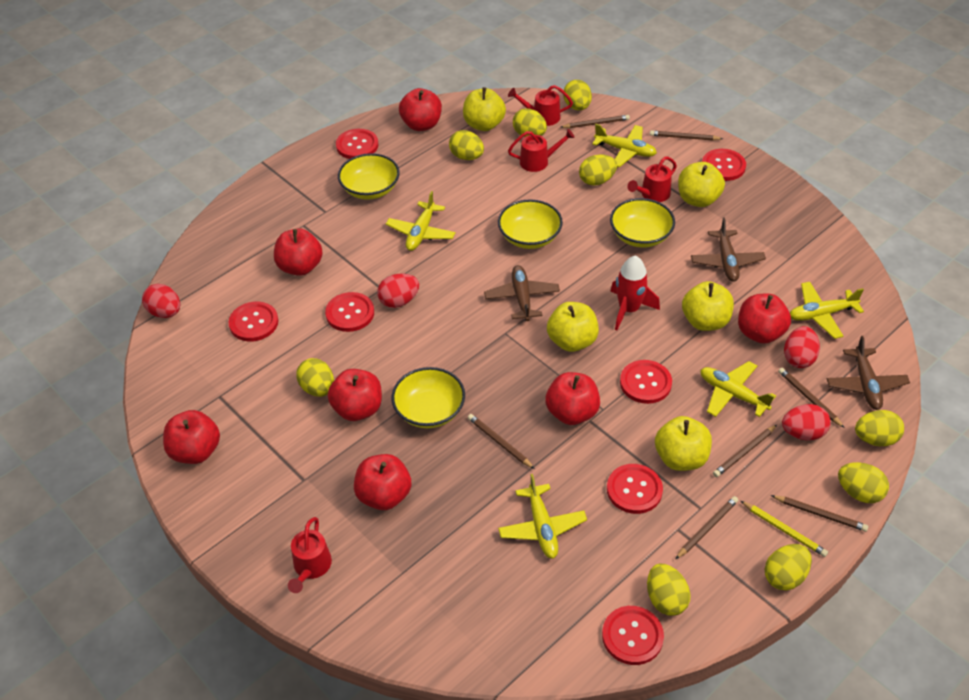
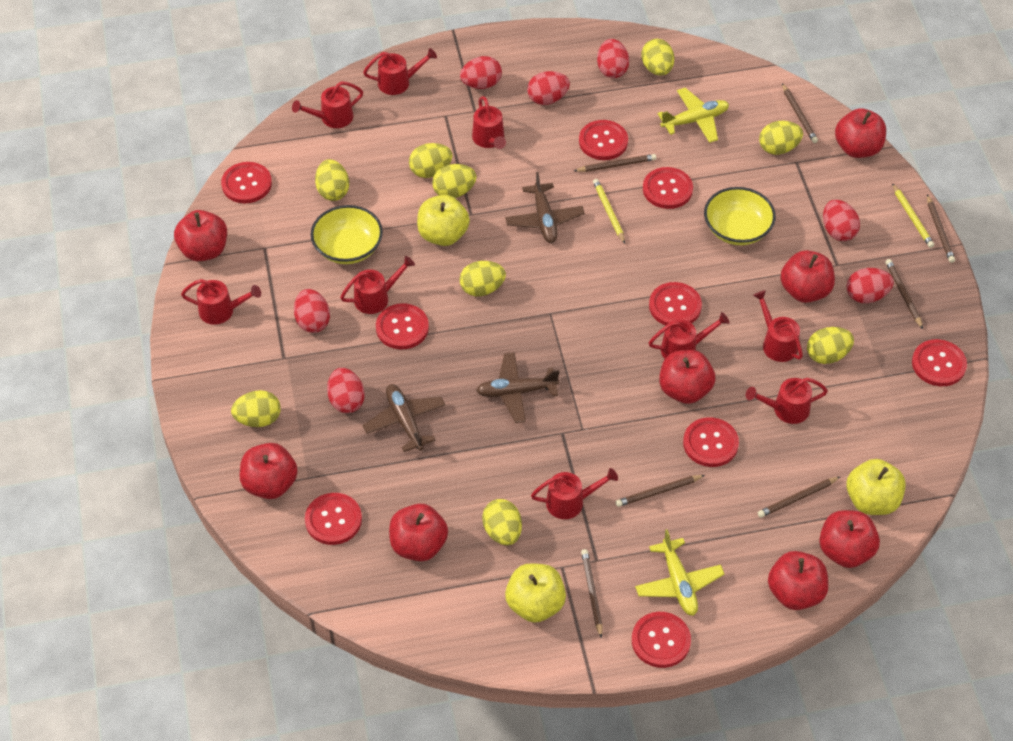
red apple: 7 -> 8
red button: 7 -> 9
red egg: 4 -> 7
red rocket: 1 -> 0
red watering can: 4 -> 9
yellow apple: 5 -> 3
yellow bowl: 4 -> 2
yellow pencil: 1 -> 2
yellow plane: 5 -> 2

